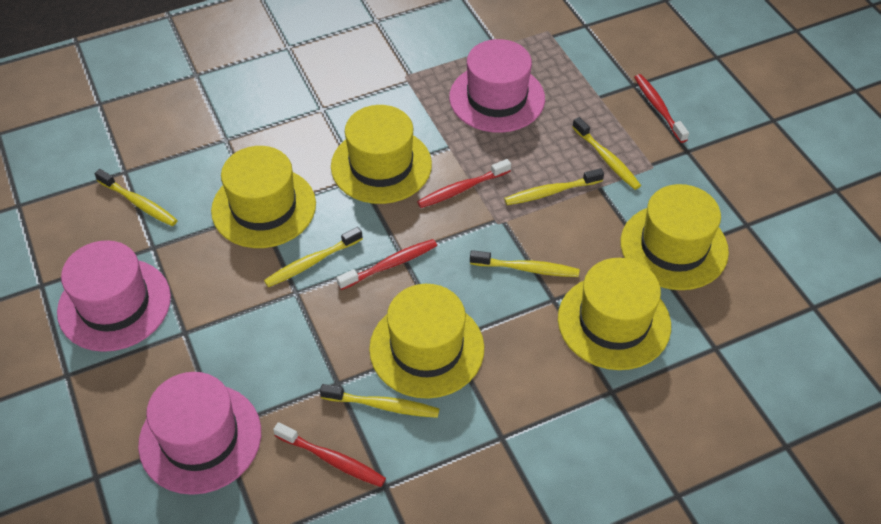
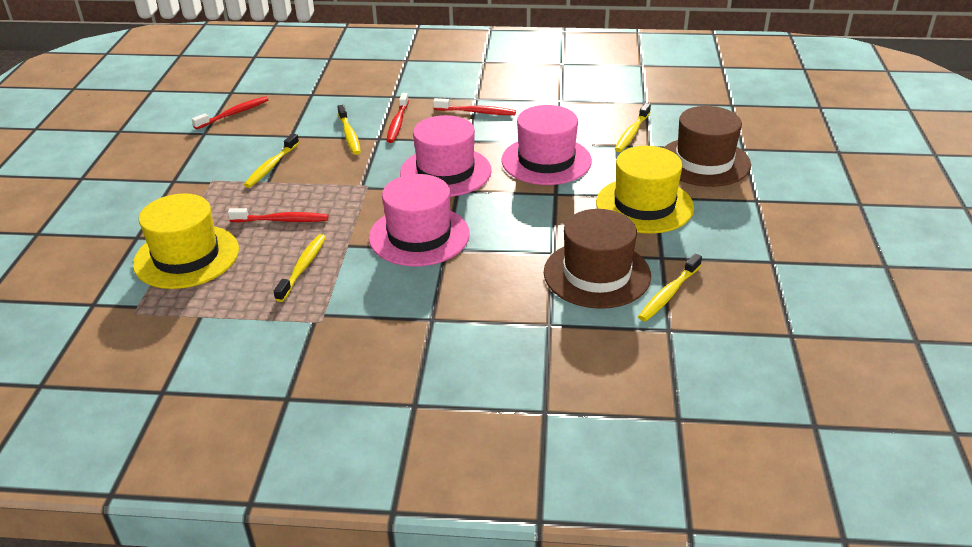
brown hat: 0 -> 2
yellow hat: 5 -> 2
yellow toothbrush: 6 -> 5

